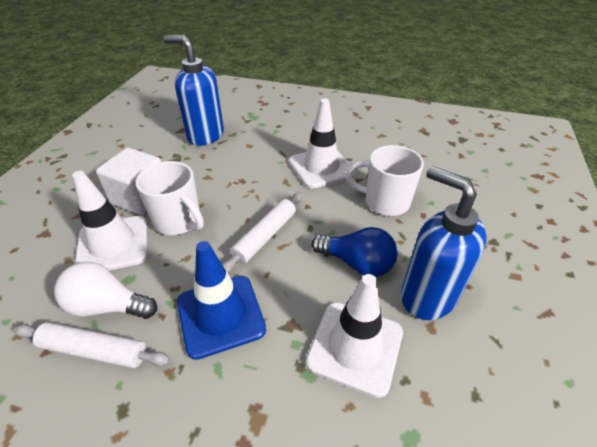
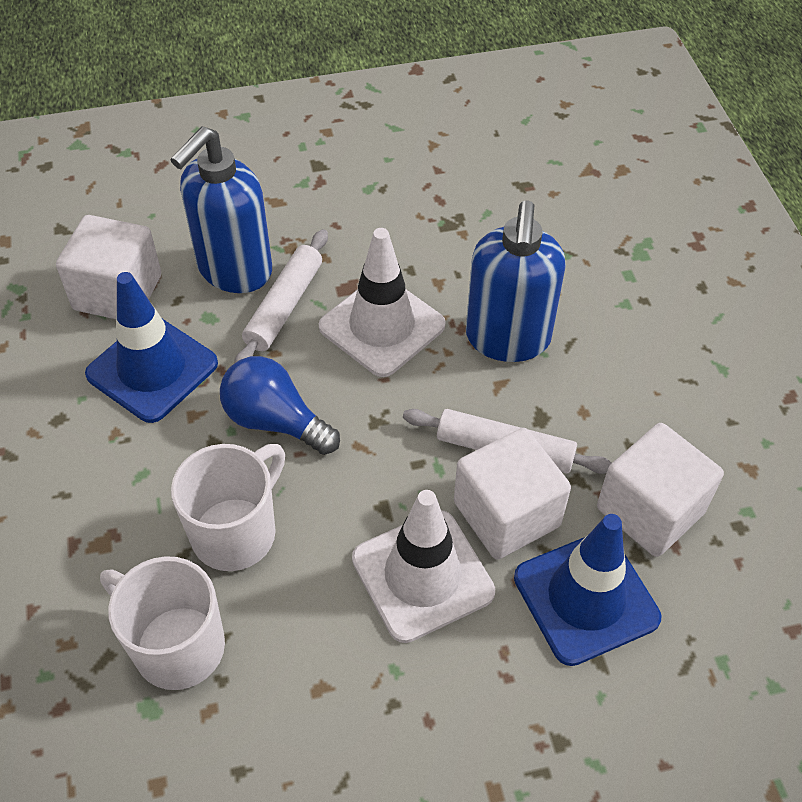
blue traffic cone: 1 -> 2
white cube: 1 -> 3
white light bulb: 1 -> 0
white traffic cone: 3 -> 2

